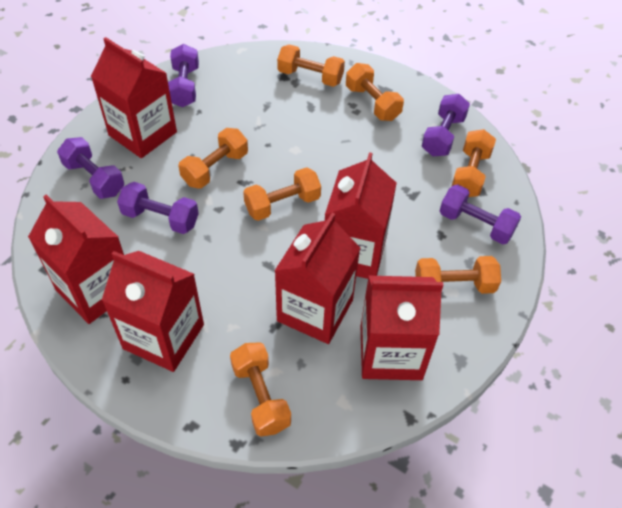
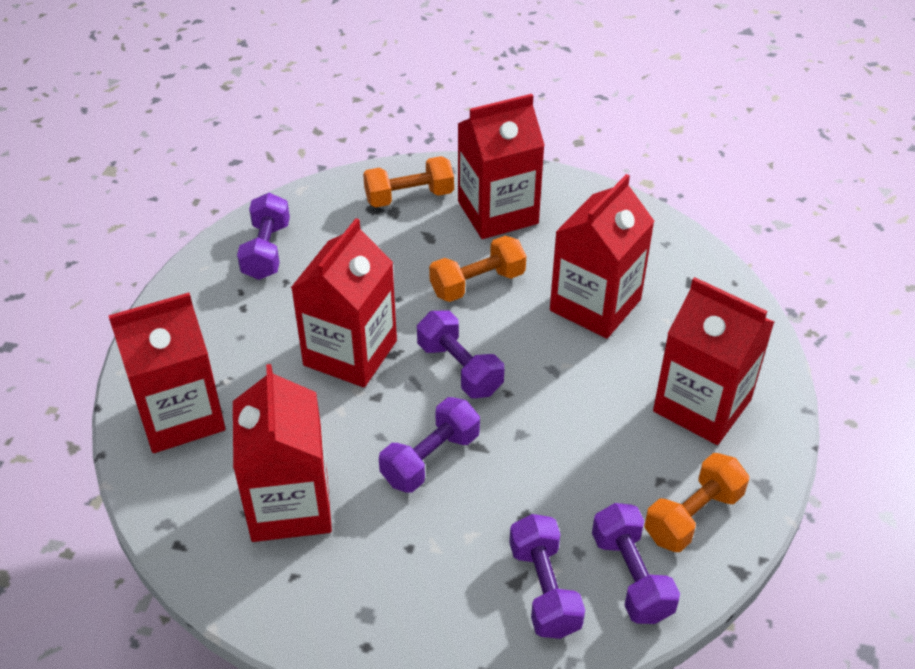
orange dumbbell: 7 -> 3

